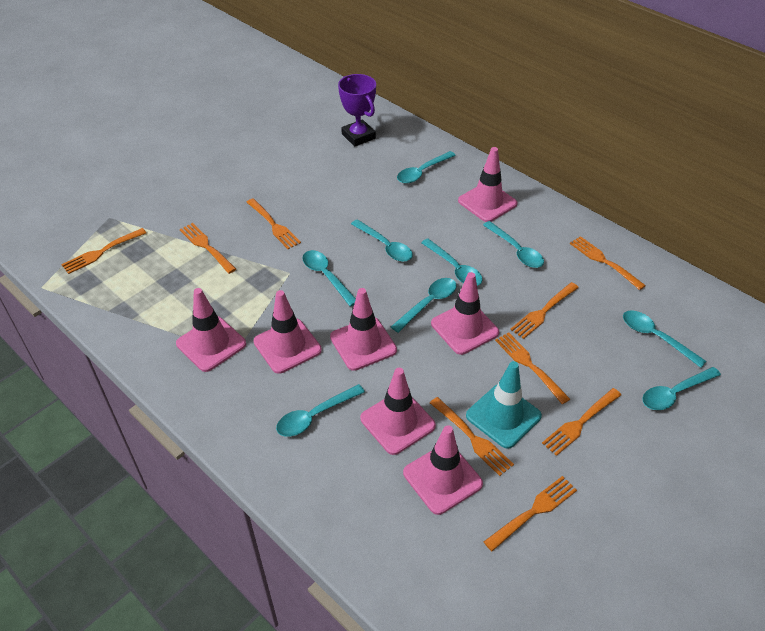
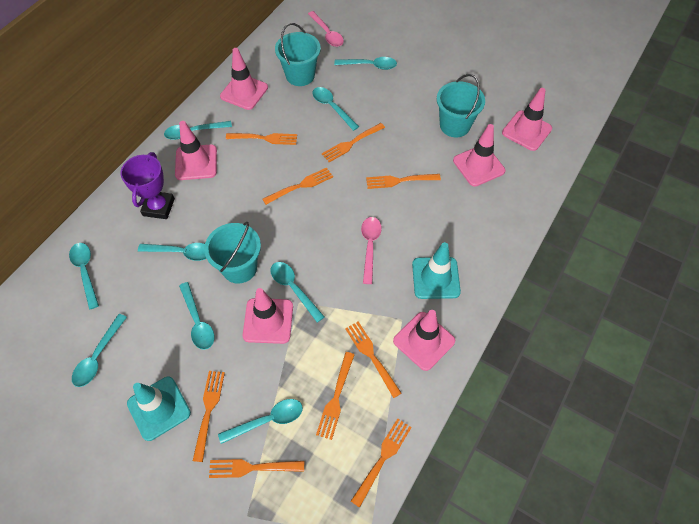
pink spoon: 0 -> 2
pink traffic cone: 7 -> 6
turquoise bucket: 0 -> 3
turquoise traffic cone: 1 -> 2

